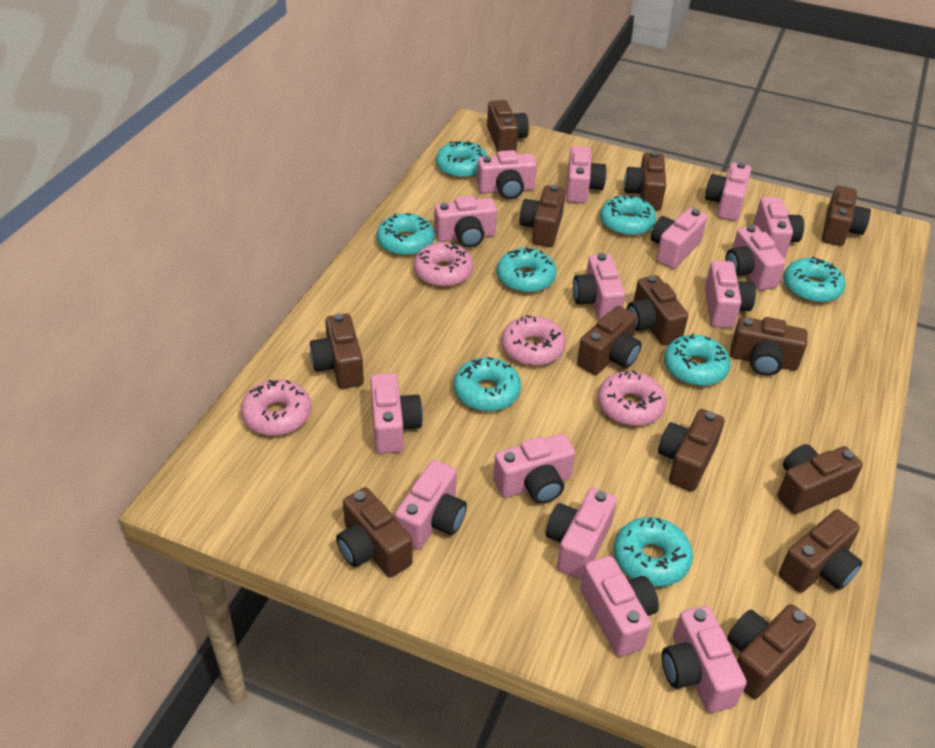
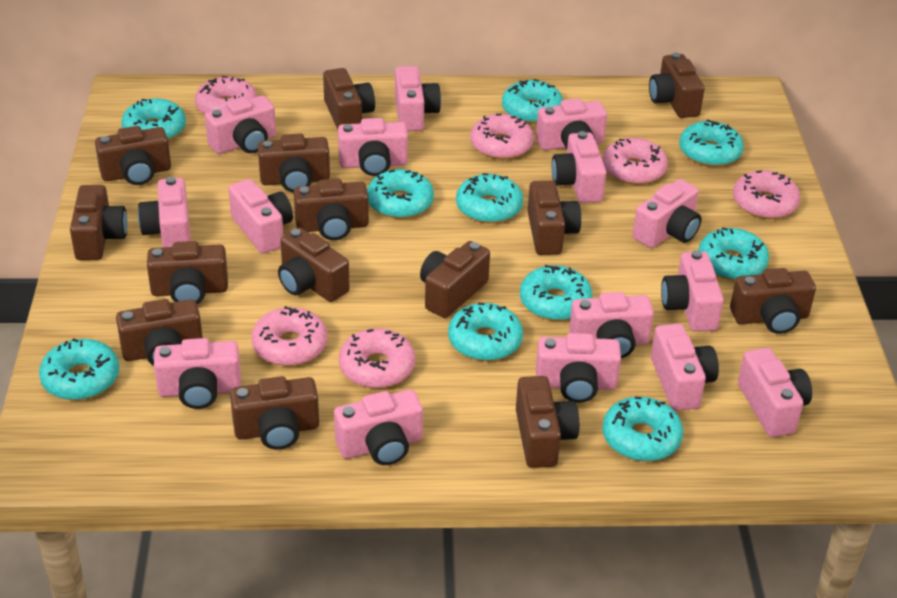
brown camera: 13 -> 14
pink donut: 4 -> 6
turquoise donut: 8 -> 10

